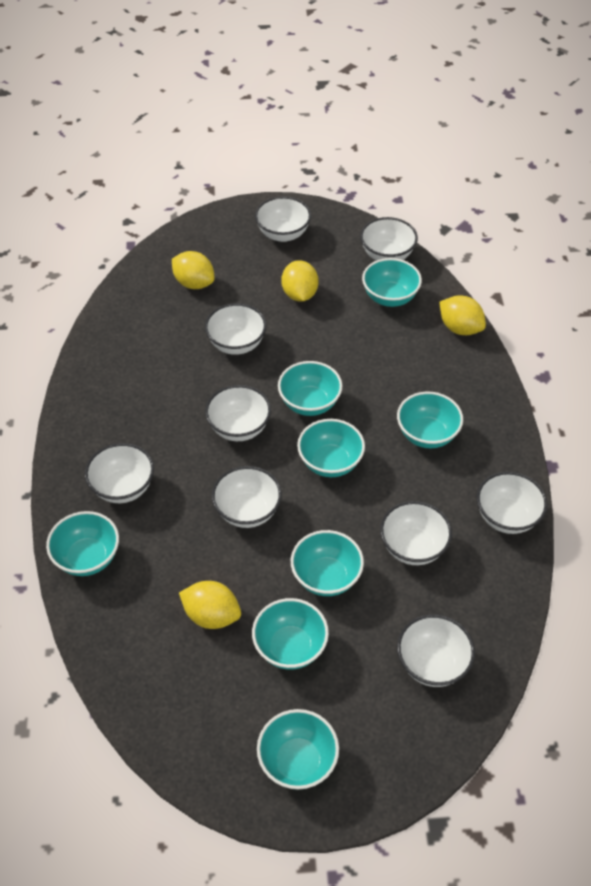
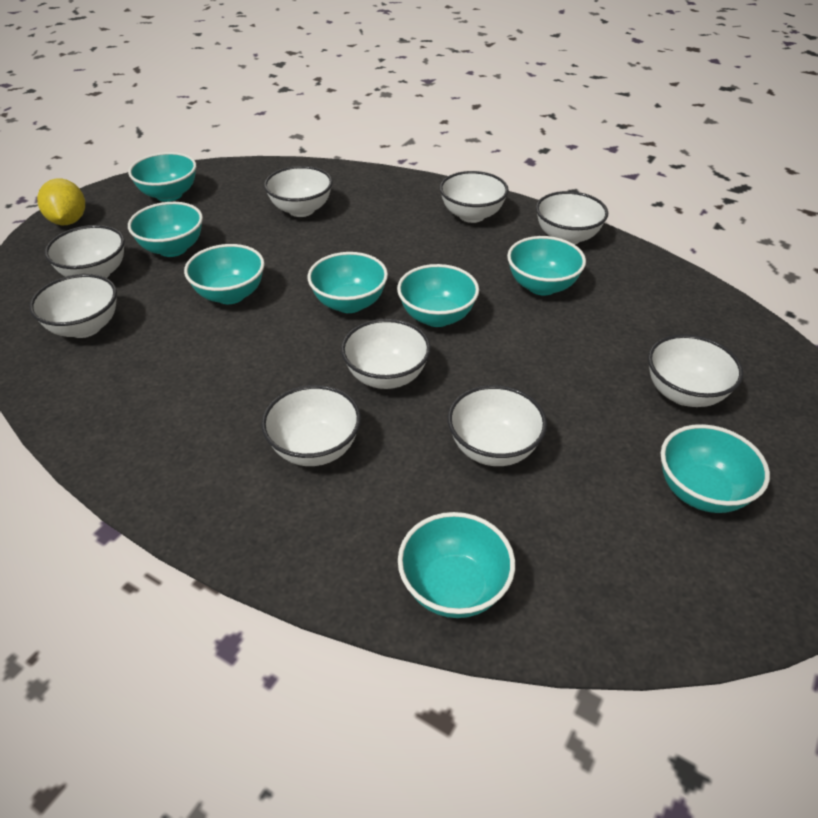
yellow lemon: 4 -> 1

